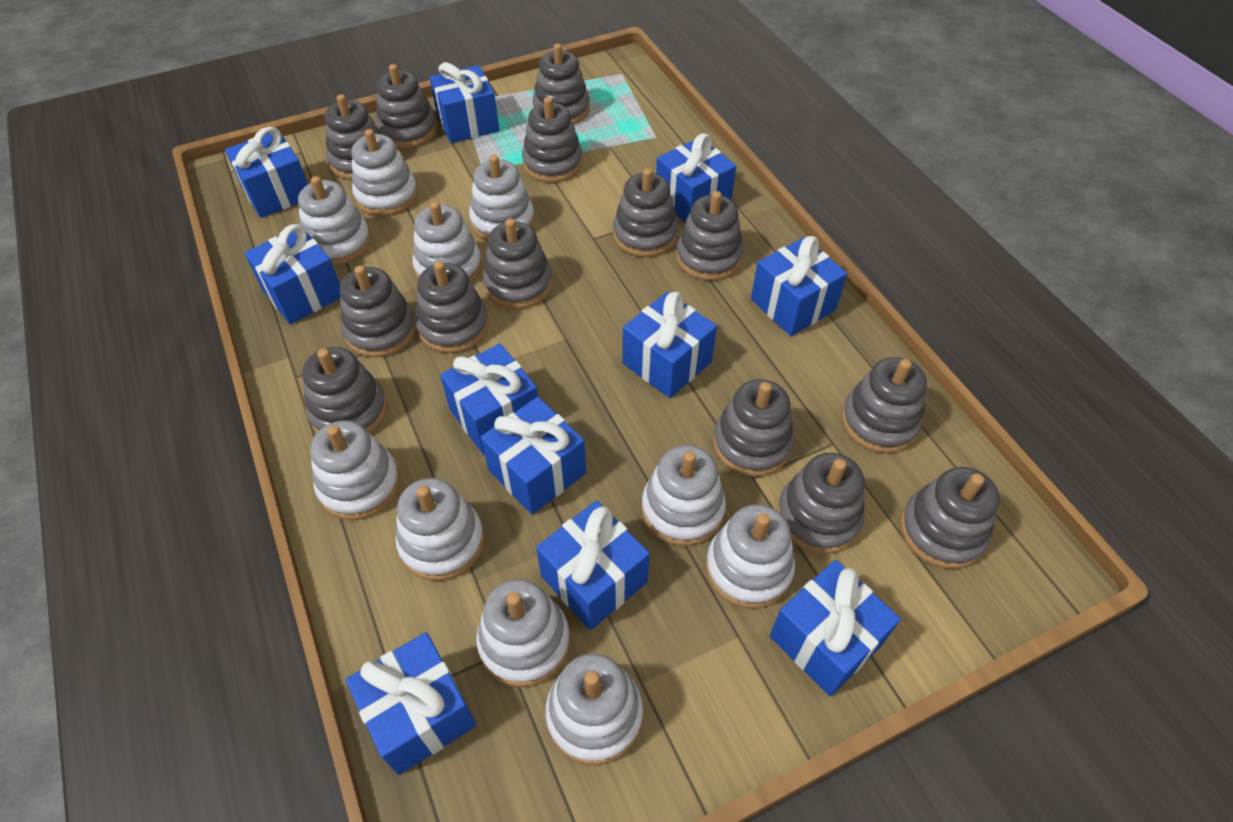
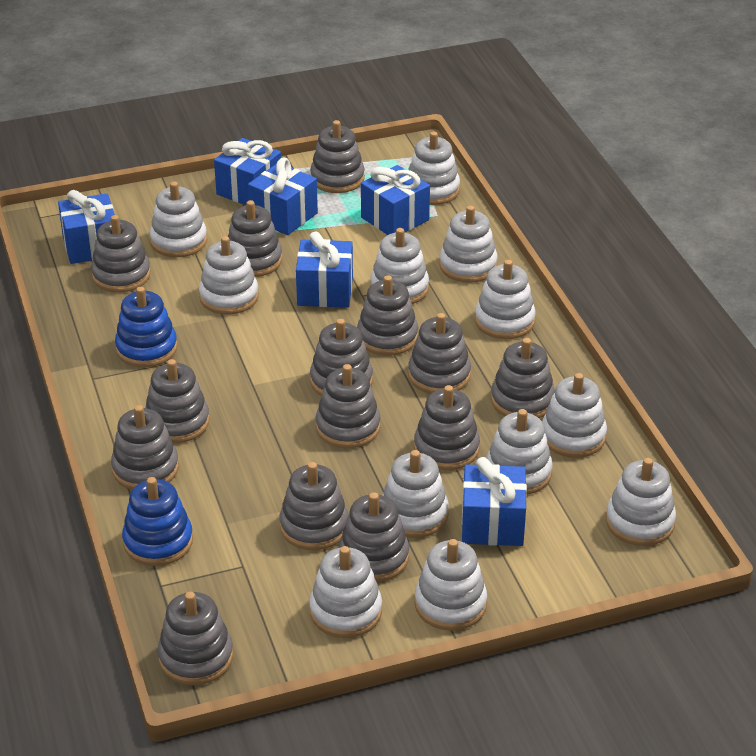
blue gift: 11 -> 6
blue stacking toy: 0 -> 2
white stacking toy: 10 -> 12

